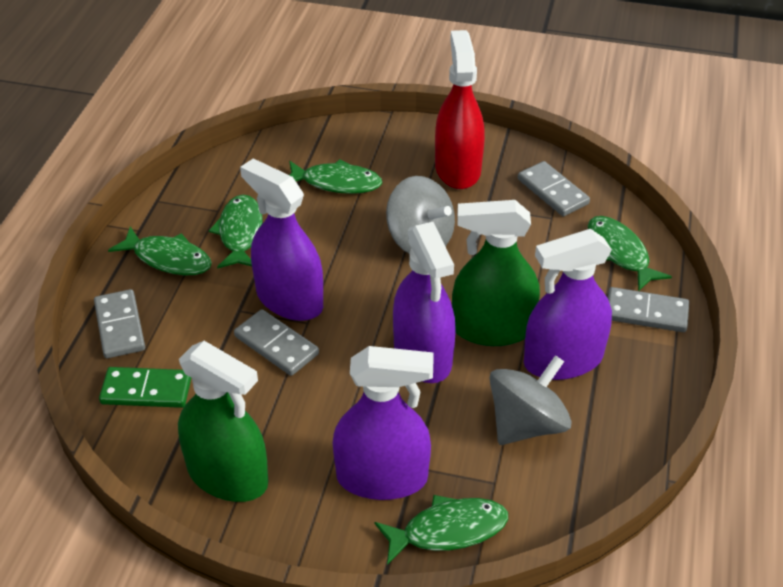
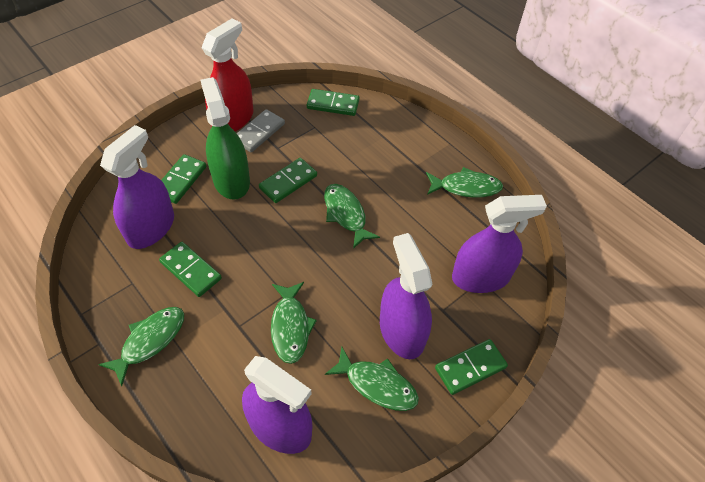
green domino: 1 -> 5
green spray bottle: 2 -> 1
grey domino: 4 -> 1
grey spinning top: 2 -> 0

